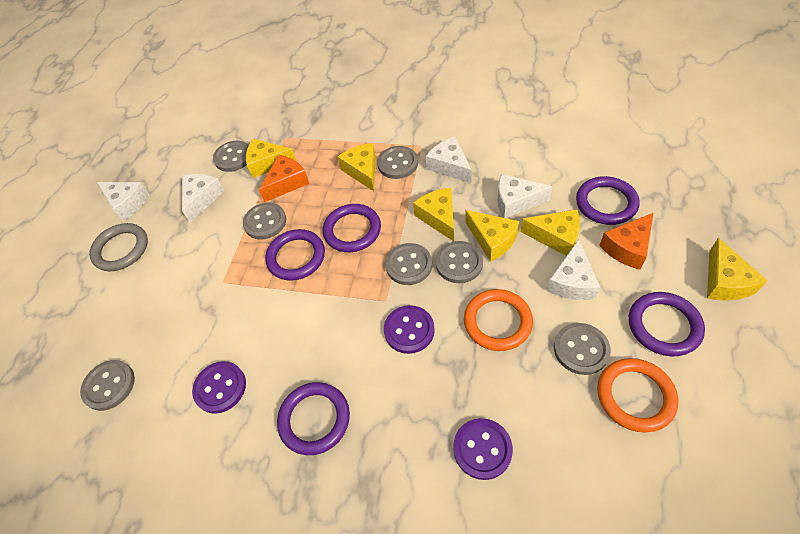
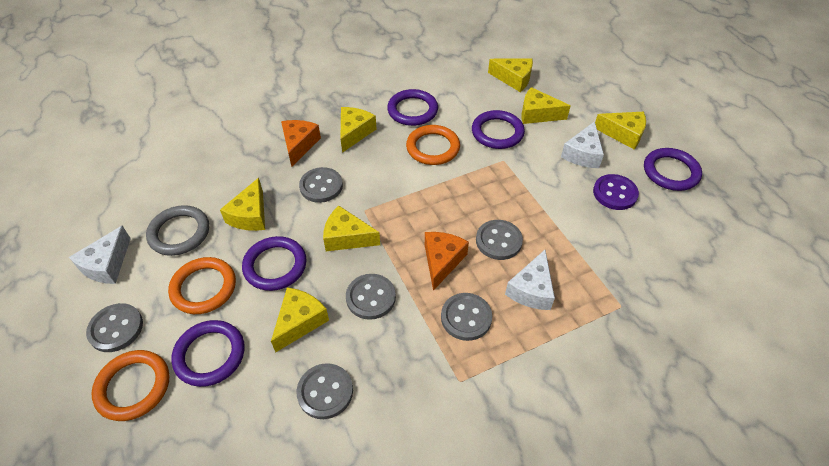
grey button: 7 -> 6
orange ring: 2 -> 3
purple button: 3 -> 1
white cheese: 5 -> 3
yellow cheese: 6 -> 7

